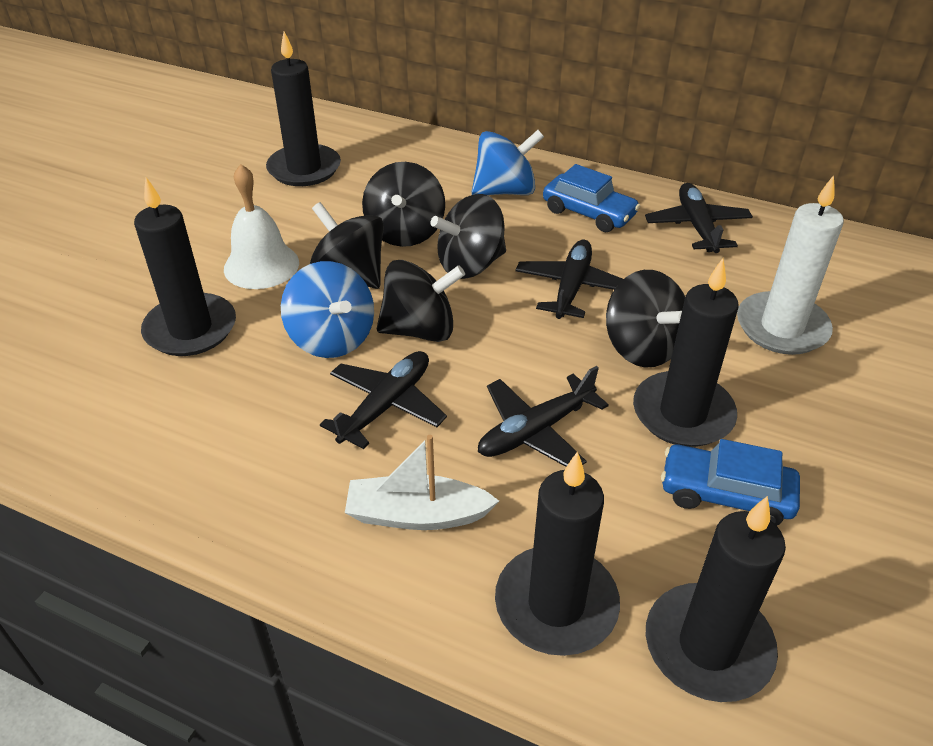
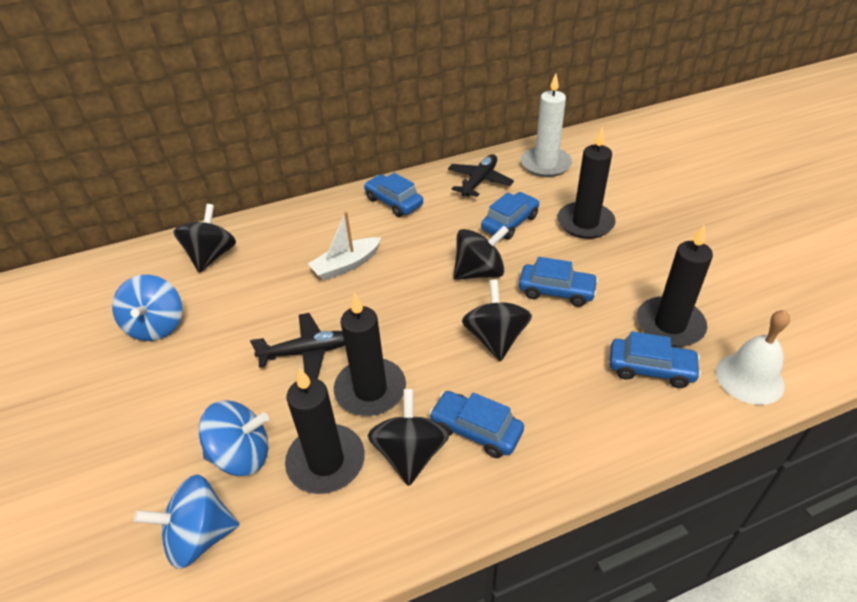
black candle: 5 -> 4
black plane: 4 -> 2
black spinning top: 5 -> 4
blue car: 2 -> 5
blue spinning top: 2 -> 3

